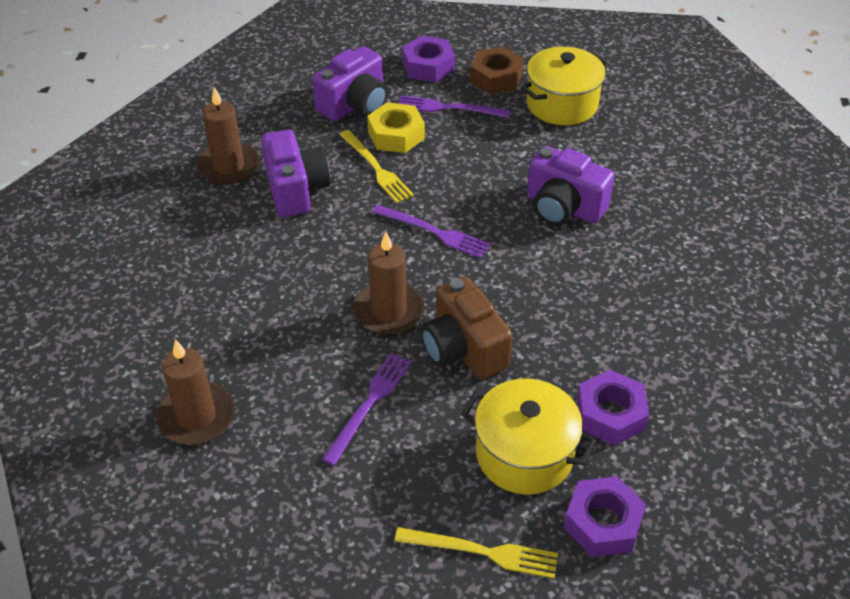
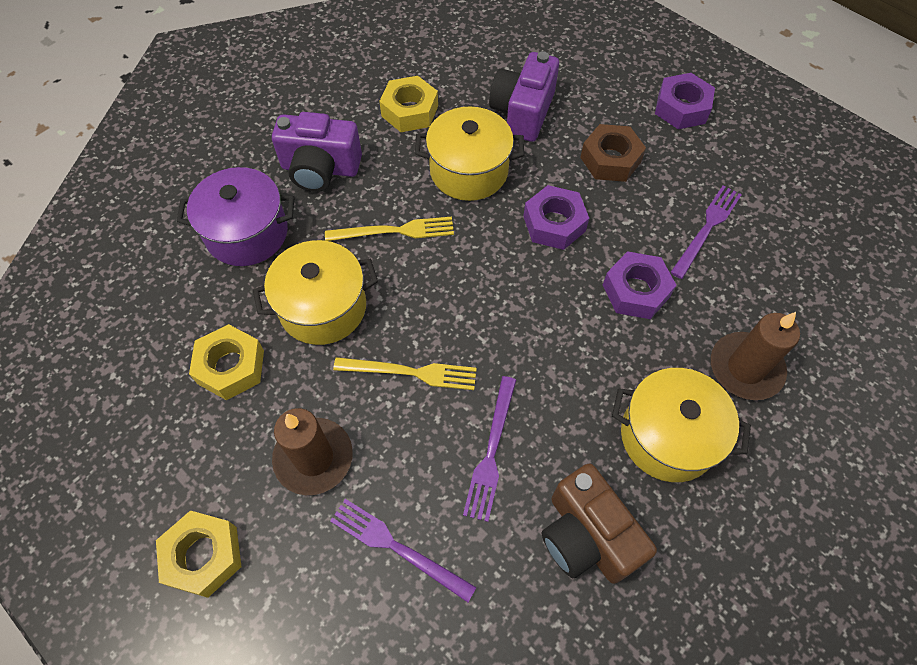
brown candle: 3 -> 2
purple camera: 3 -> 2
purple pot: 0 -> 1
yellow nut: 1 -> 3
yellow pot: 2 -> 3

